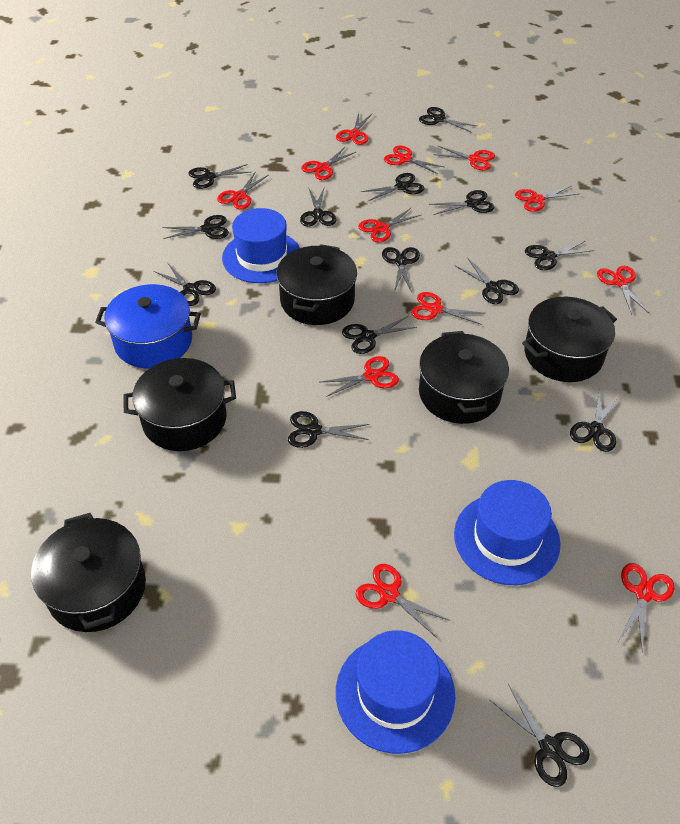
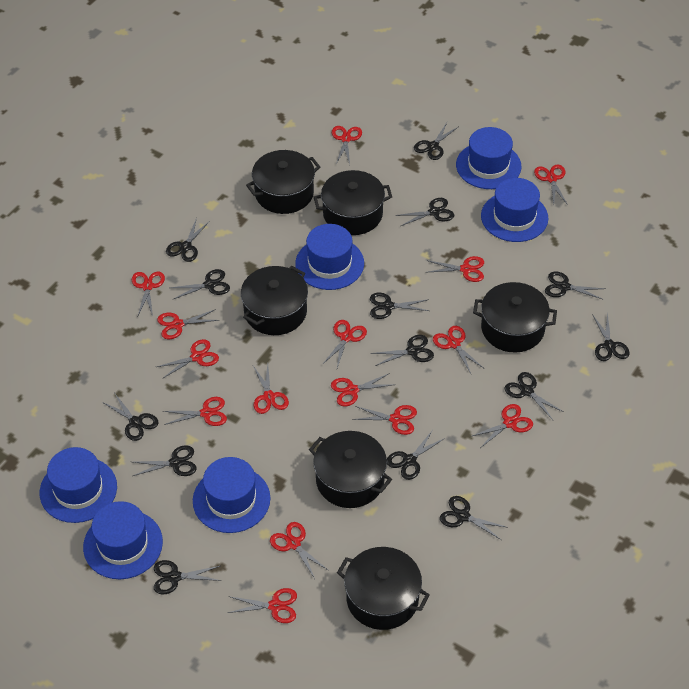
black pot: 5 -> 6
blue hat: 3 -> 6
blue pot: 1 -> 0
red scissors: 12 -> 15

